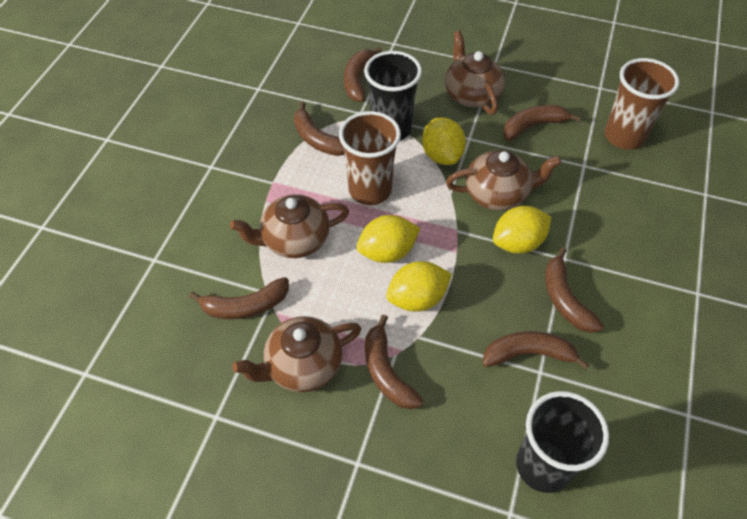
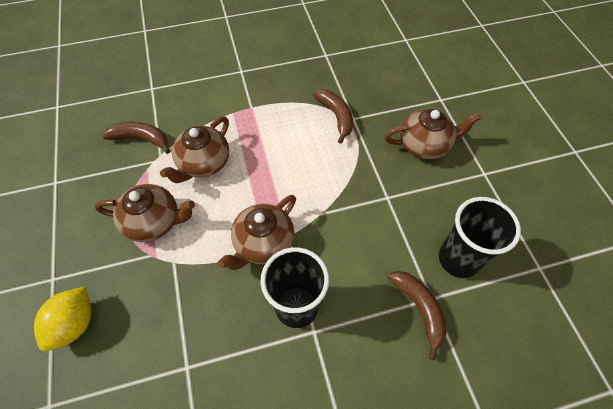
brown banana: 7 -> 3
brown cup: 2 -> 0
yellow lemon: 4 -> 1

